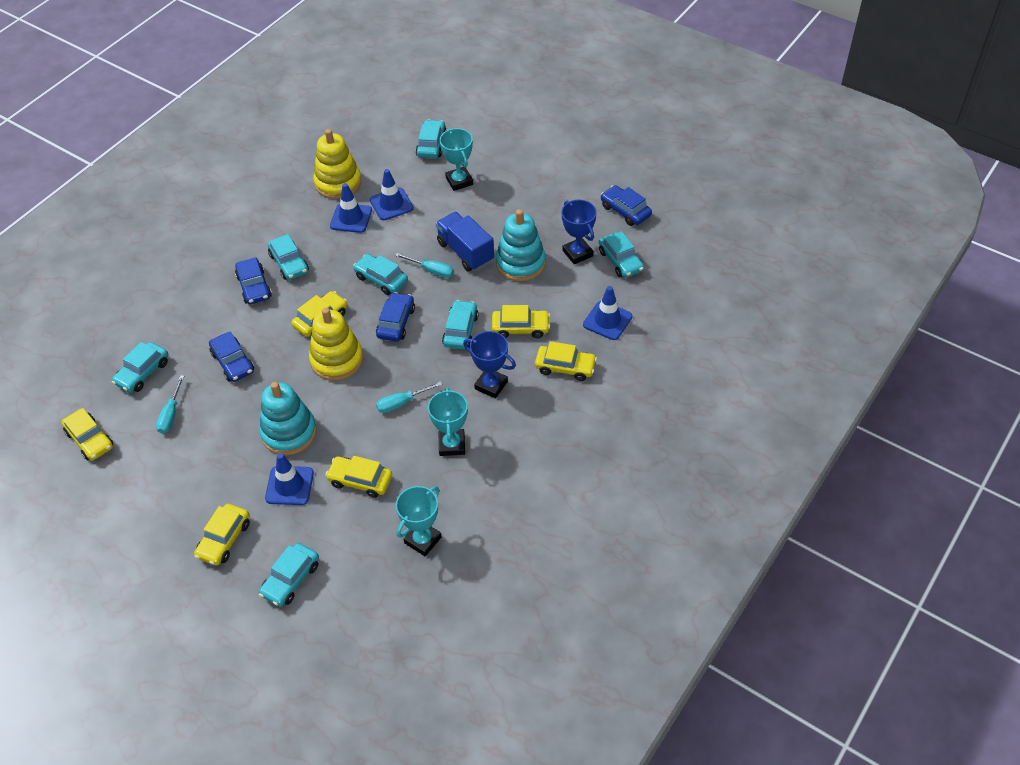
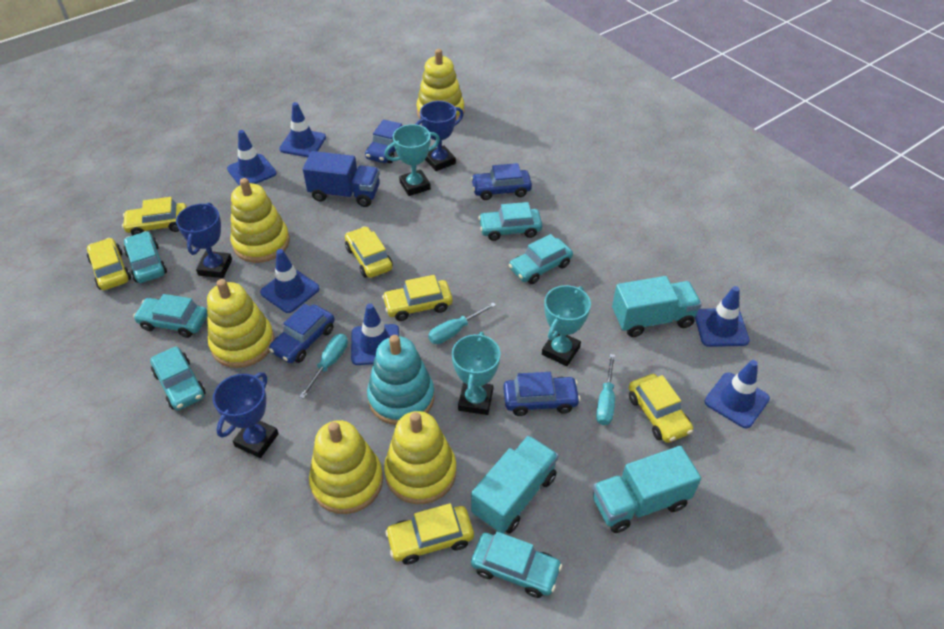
blue traffic cone: 4 -> 6
blue trophy: 2 -> 3
turquoise car: 7 -> 6
turquoise stacking toy: 2 -> 1
turquoise truck: 0 -> 3
yellow stacking toy: 2 -> 5

